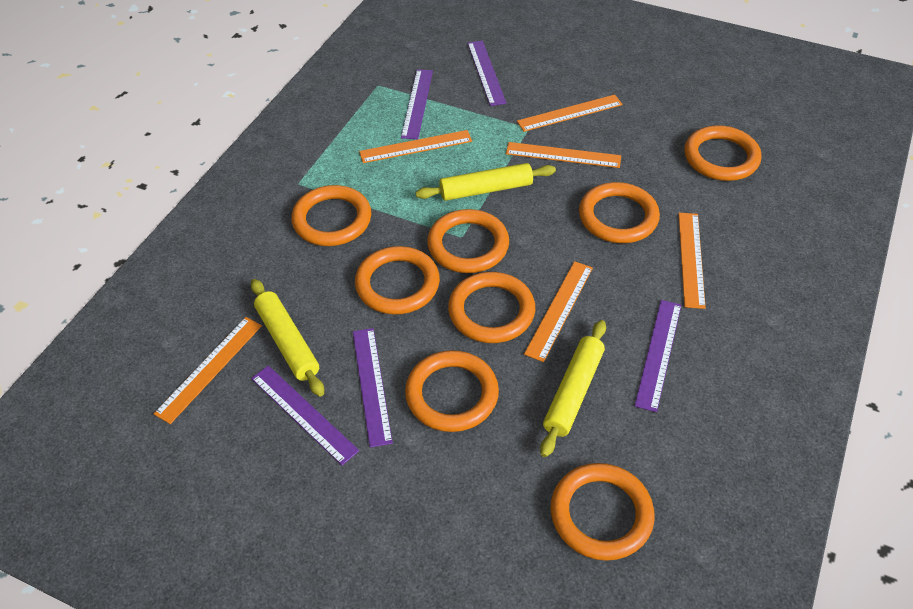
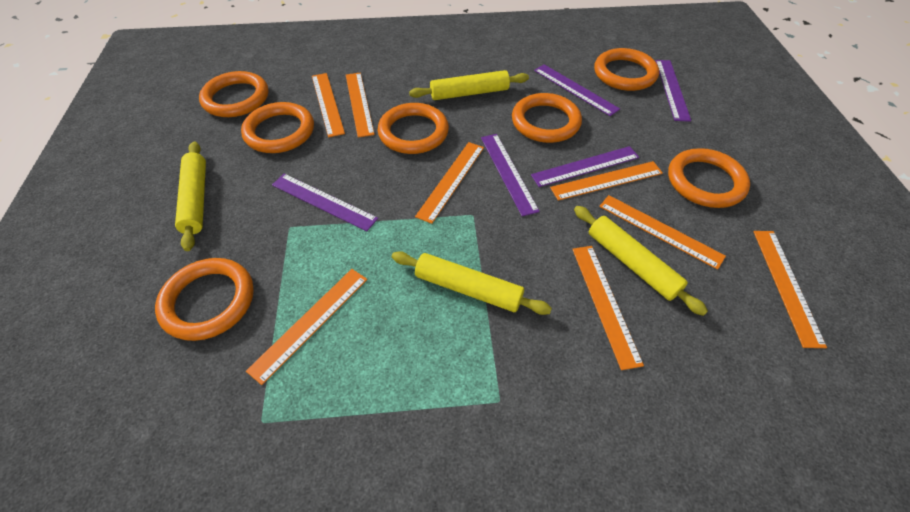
orange ring: 8 -> 7
orange ruler: 6 -> 8
yellow rolling pin: 3 -> 4

